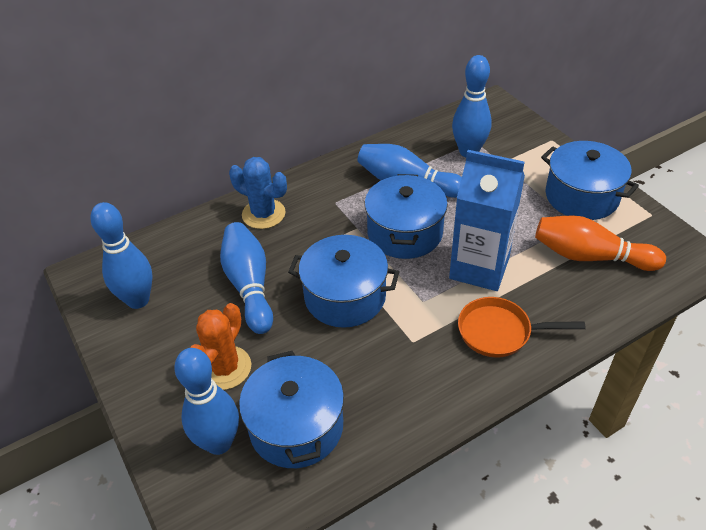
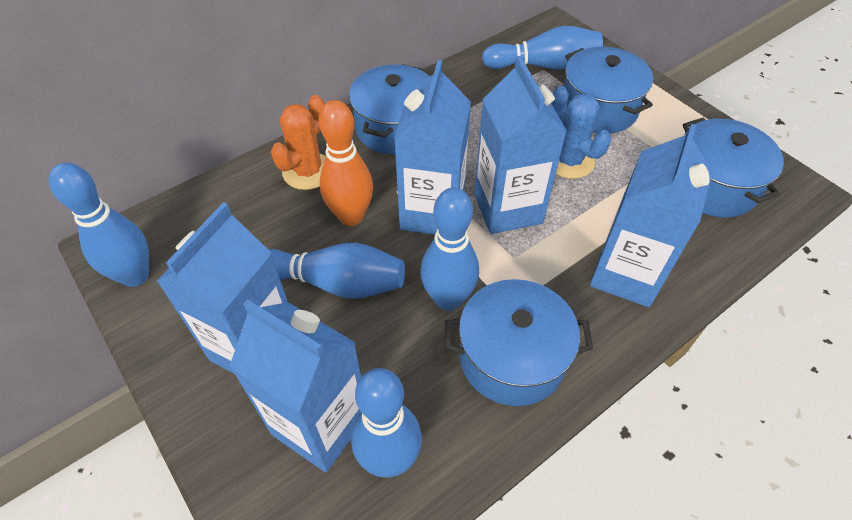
blue carton: 1 -> 5
orange pan: 1 -> 0

